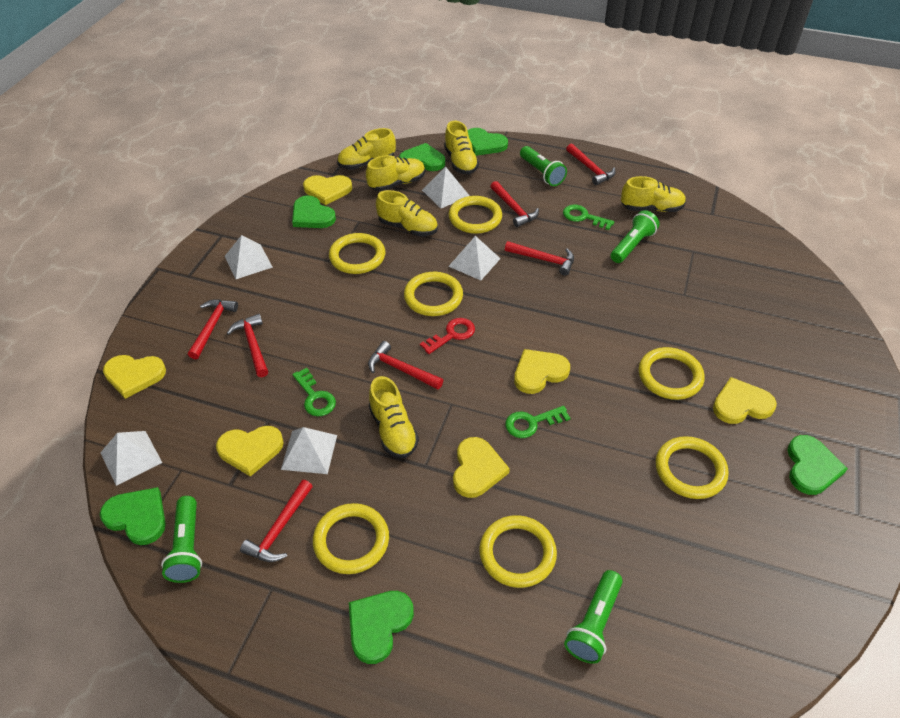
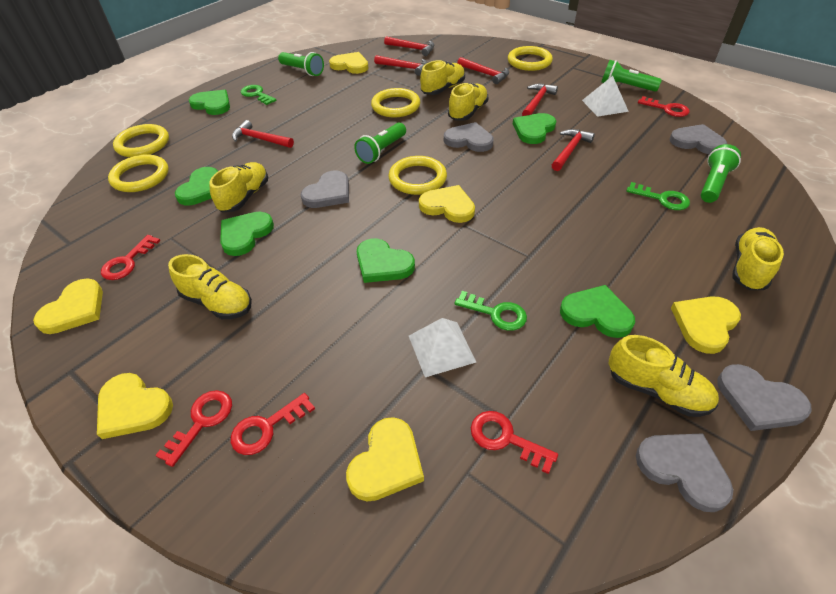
grey heart: 0 -> 5
red hammer: 7 -> 6
red key: 1 -> 5
white pyramid: 5 -> 2
yellow ring: 7 -> 5

